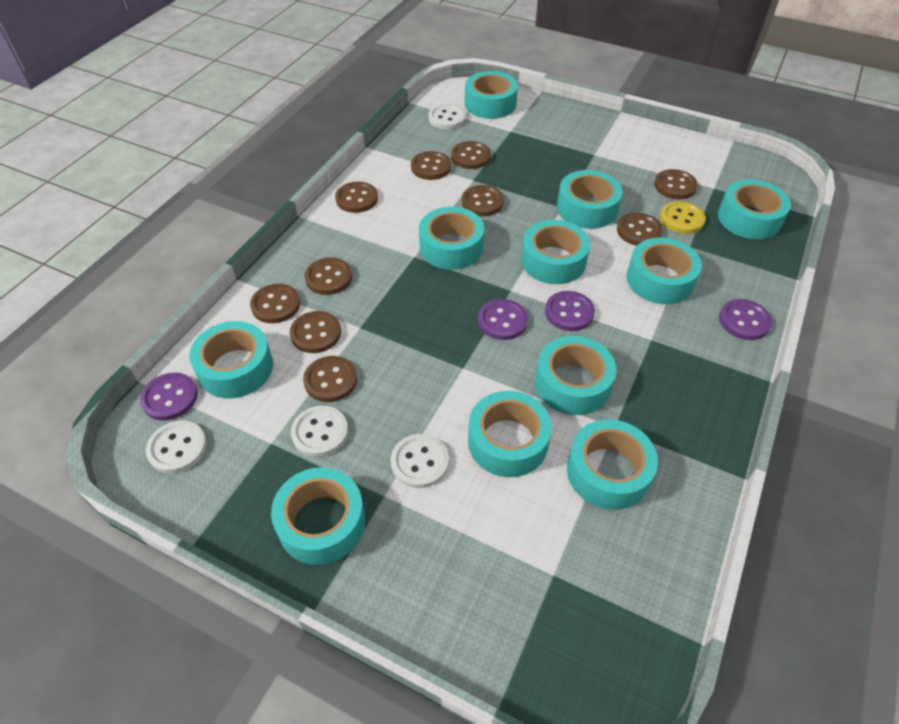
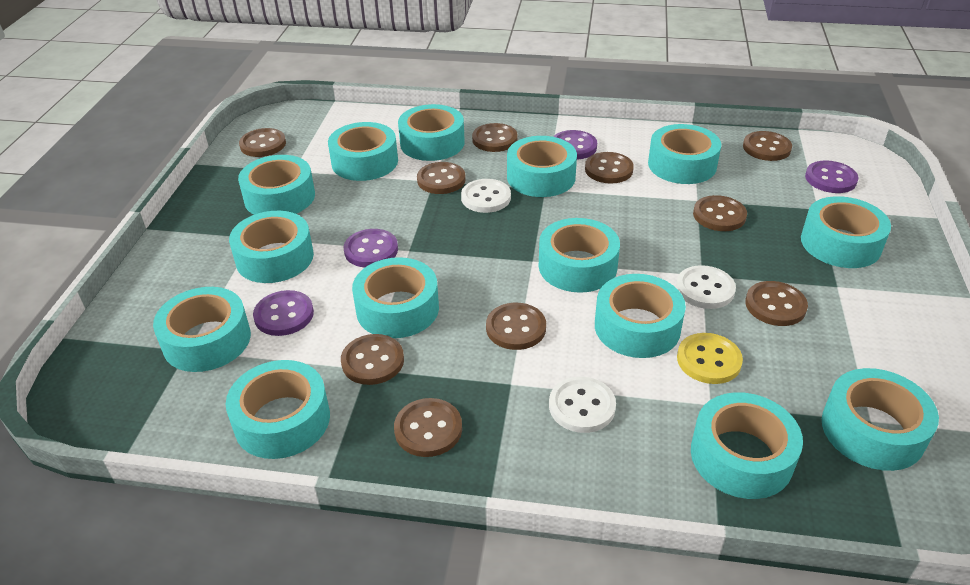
turquoise tape: 11 -> 14
white button: 4 -> 3

